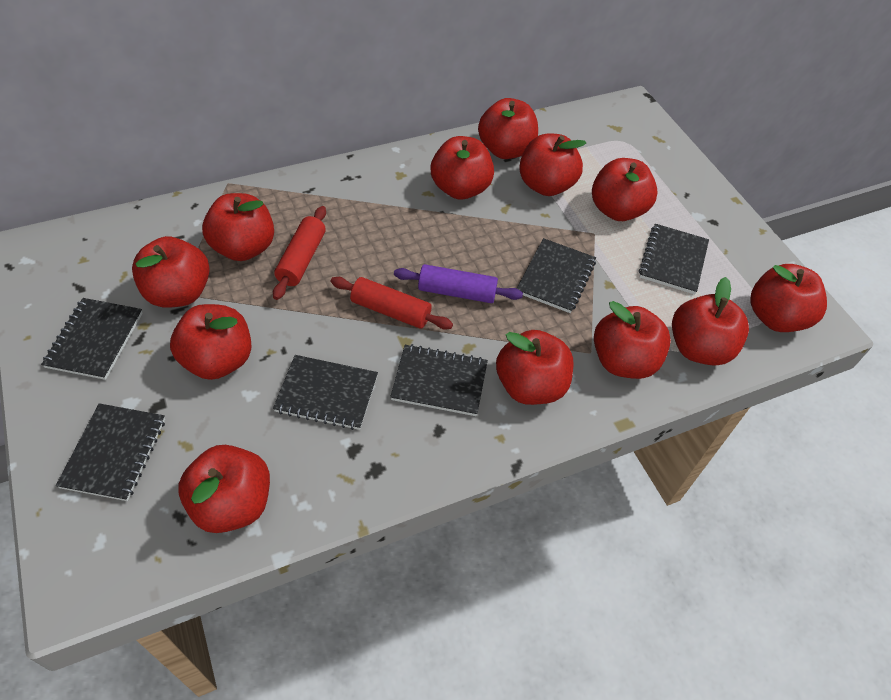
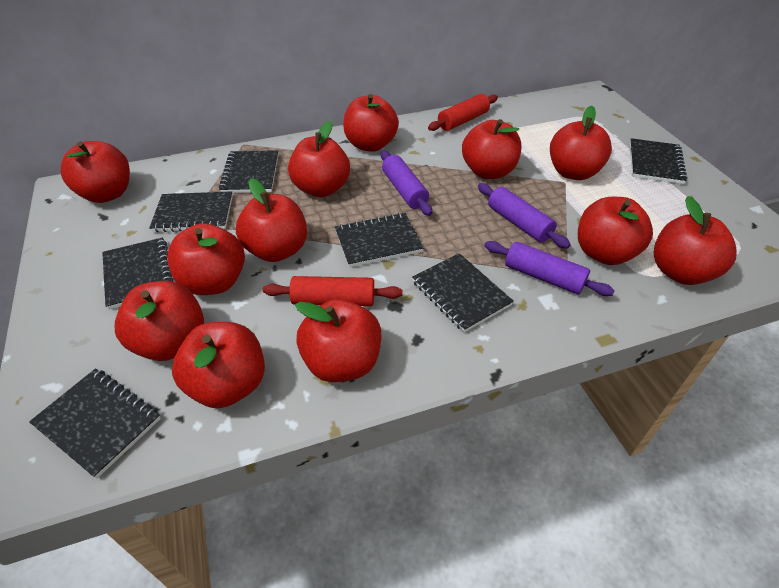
black notebook: 6 -> 7
purple rolling pin: 1 -> 3

